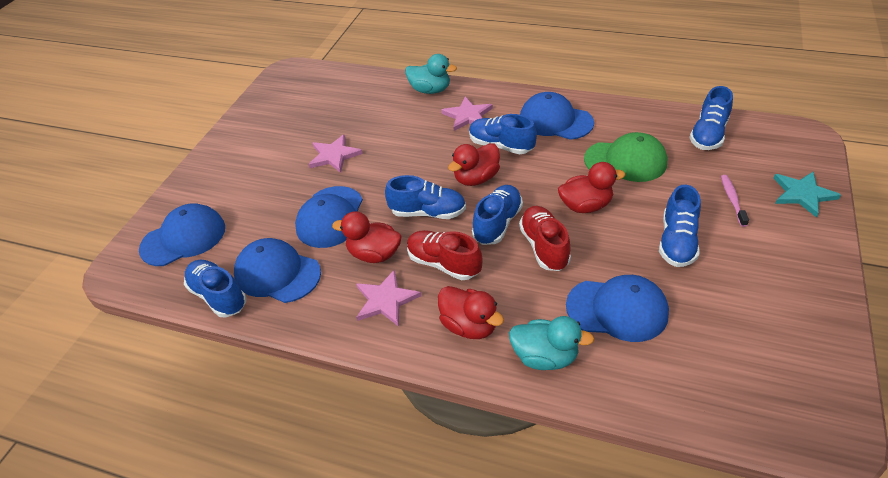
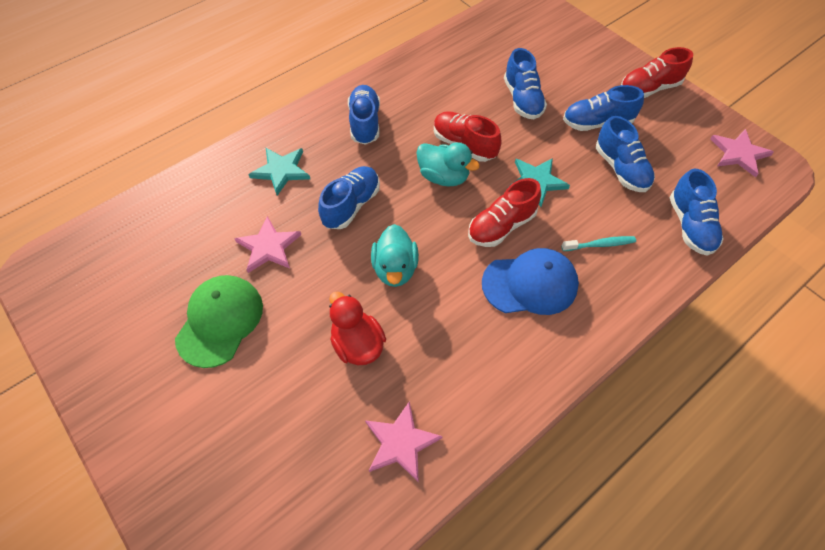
blue cap: 5 -> 1
pink toothbrush: 1 -> 0
red duck: 4 -> 1
red shoe: 2 -> 3
turquoise star: 1 -> 2
turquoise toothbrush: 0 -> 1

